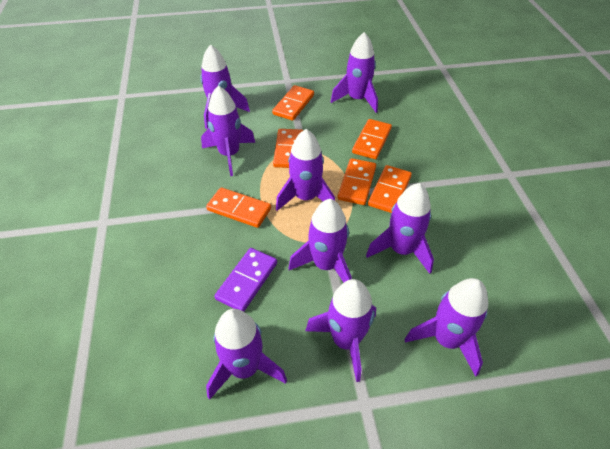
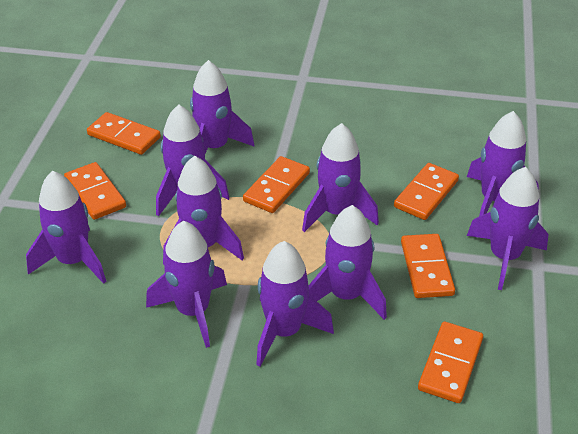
purple domino: 1 -> 0
purple rocket: 9 -> 10

